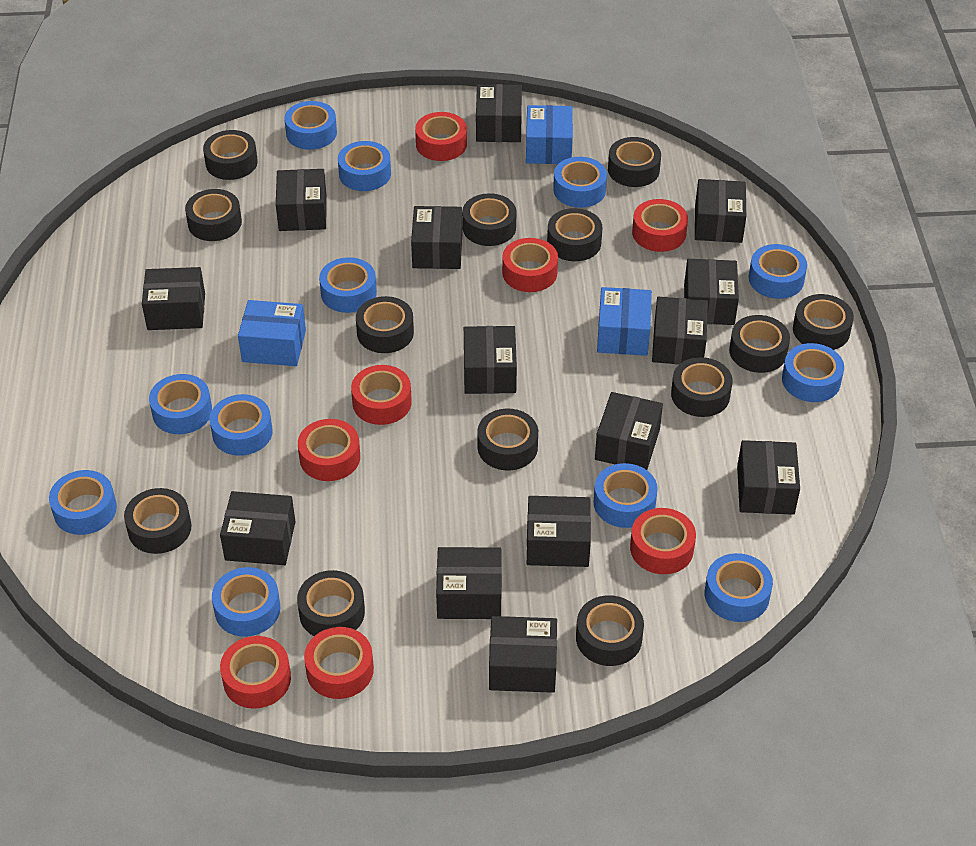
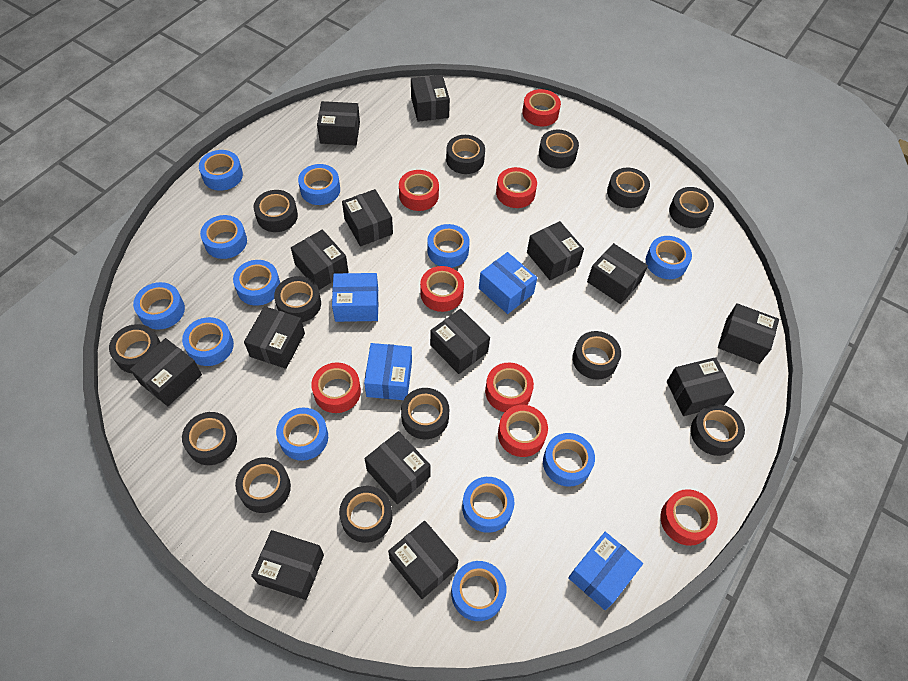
blue box: 3 -> 4

